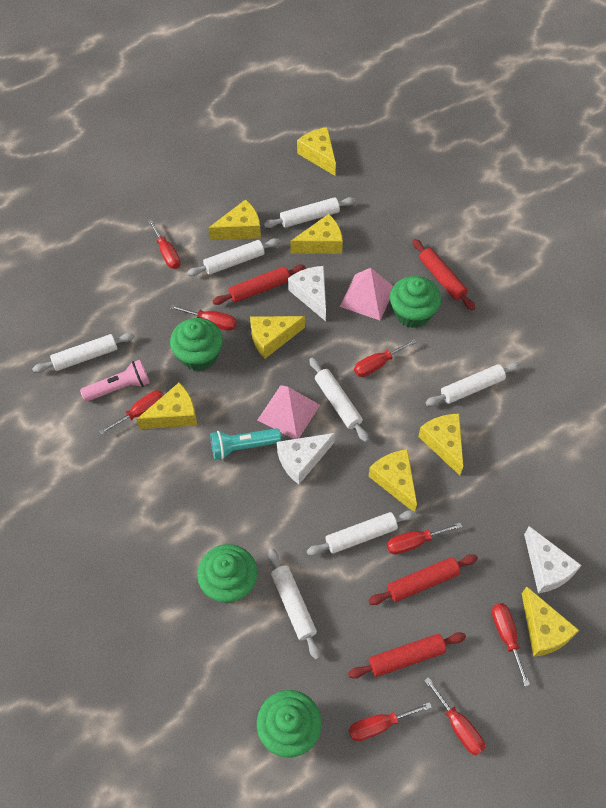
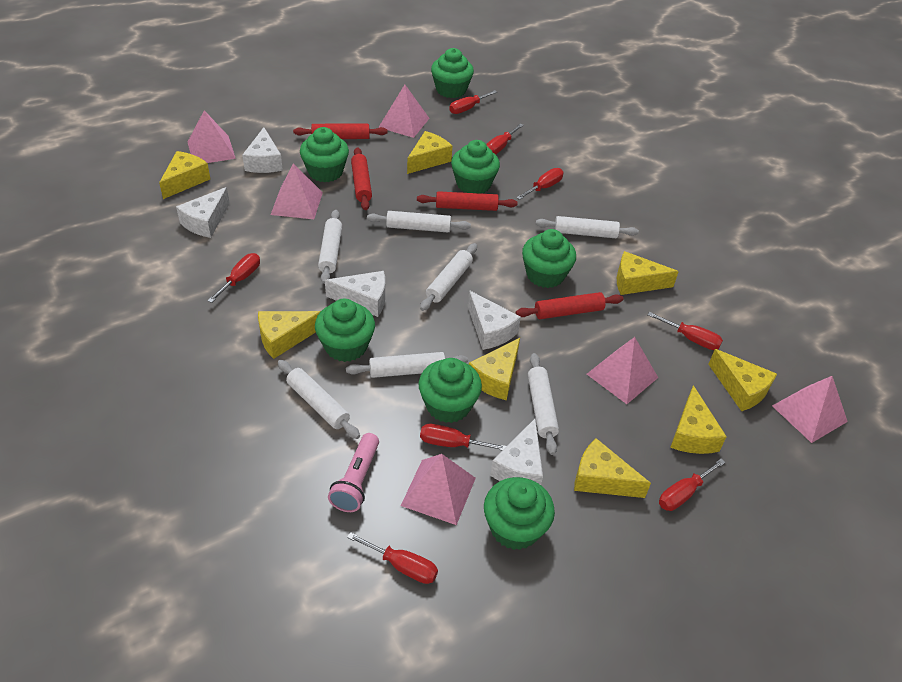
green cupcake: 4 -> 7
pink pyramid: 2 -> 6
turquoise flashlight: 1 -> 0
white cheese: 3 -> 5

